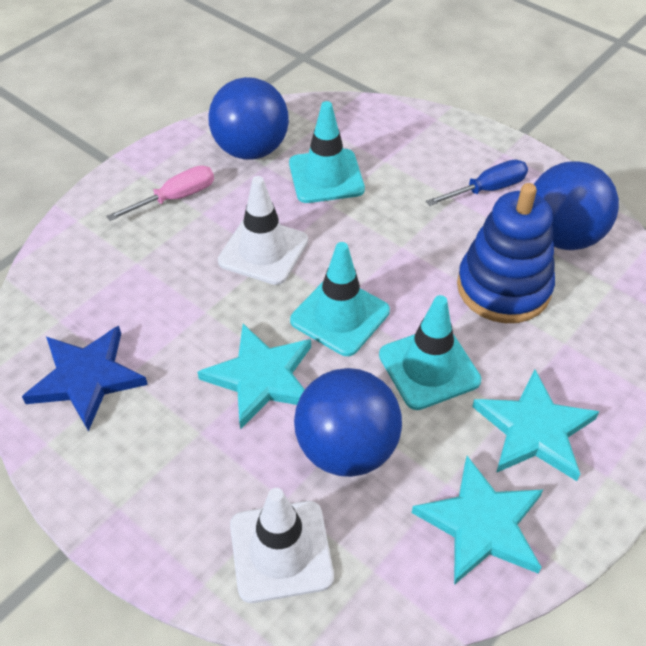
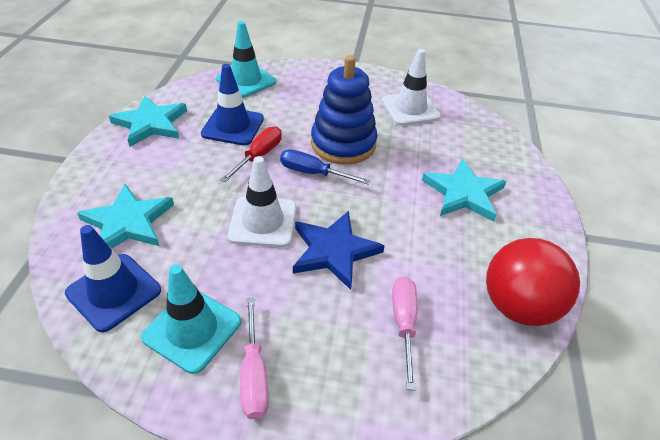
blue ball: 3 -> 0
blue traffic cone: 0 -> 2
pink screwdriver: 1 -> 2
red ball: 0 -> 1
red screwdriver: 0 -> 1
turquoise traffic cone: 3 -> 2

